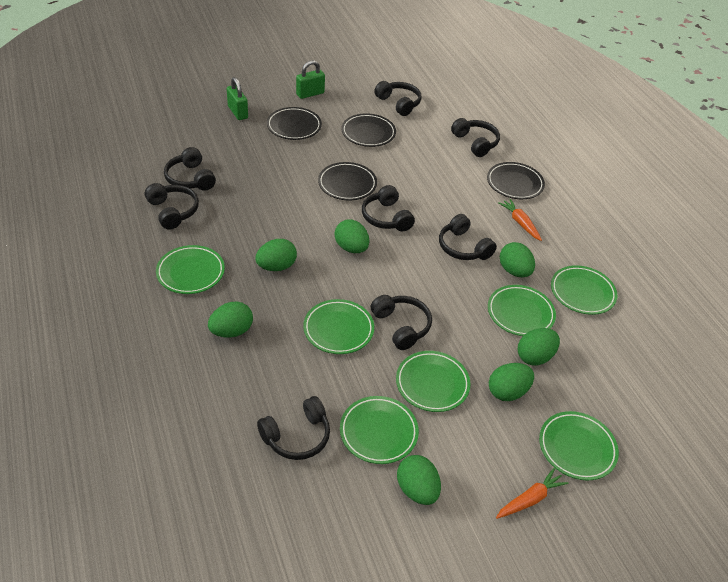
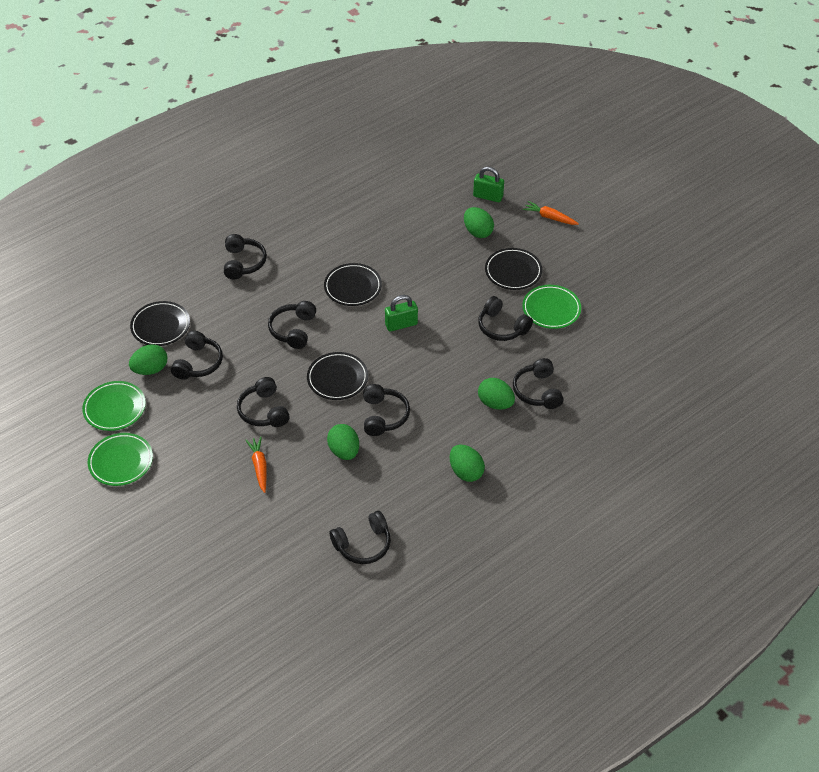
green egg: 7 -> 5
green plate: 7 -> 3

